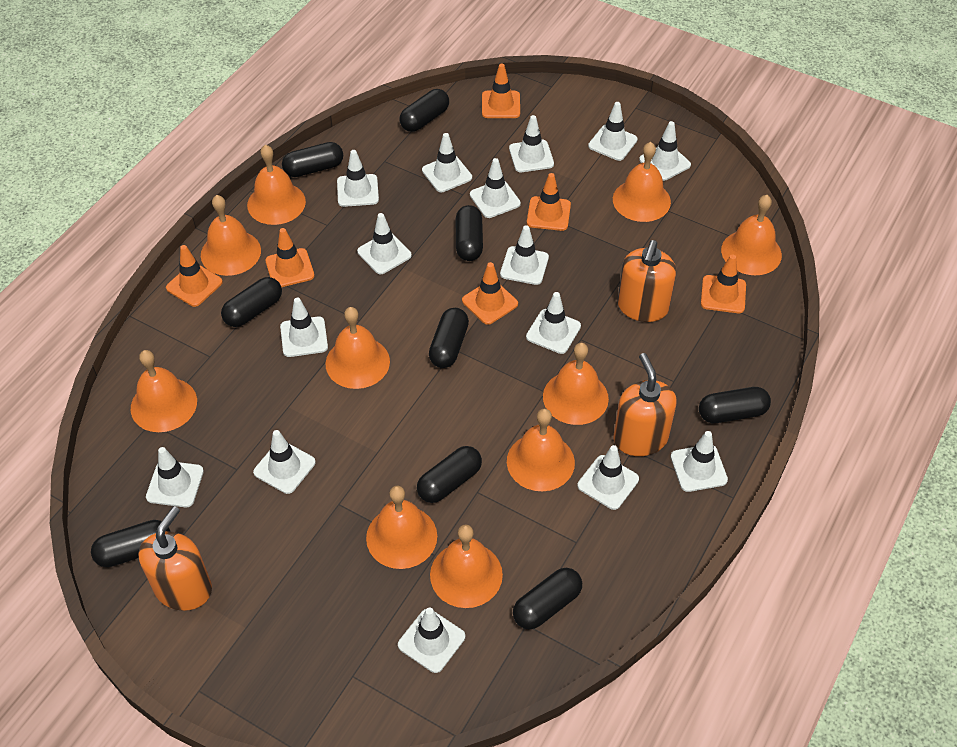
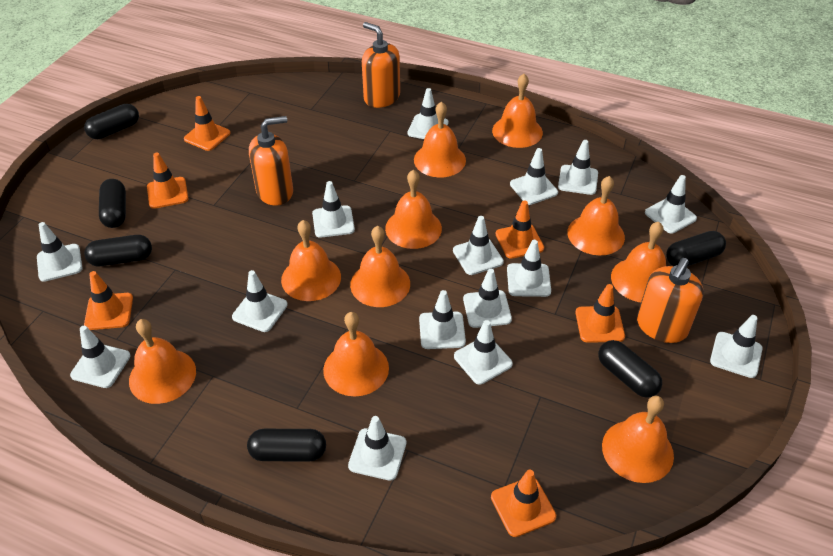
black capsule: 9 -> 6

